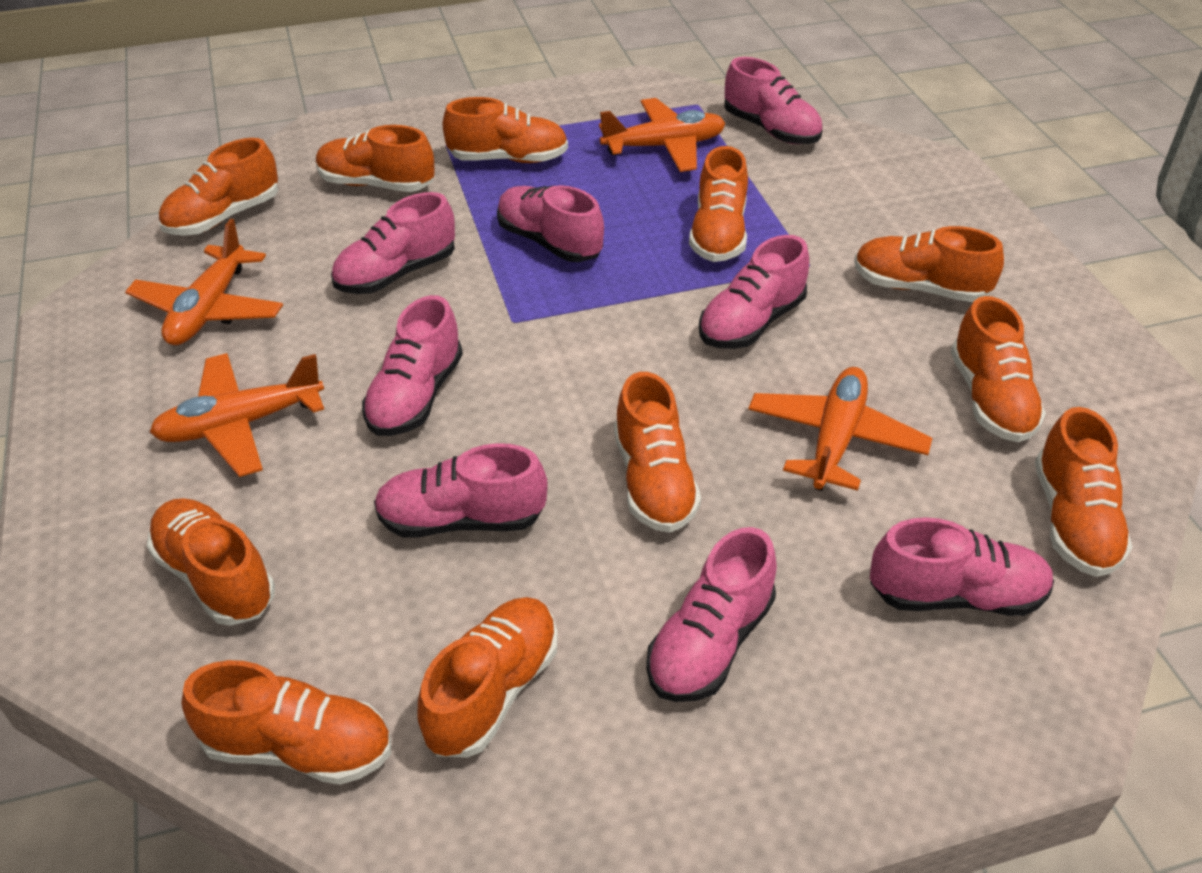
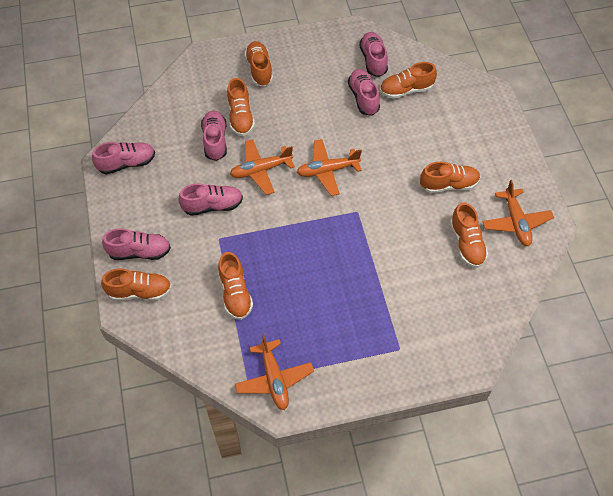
orange shoe: 11 -> 7
pink shoe: 8 -> 6

